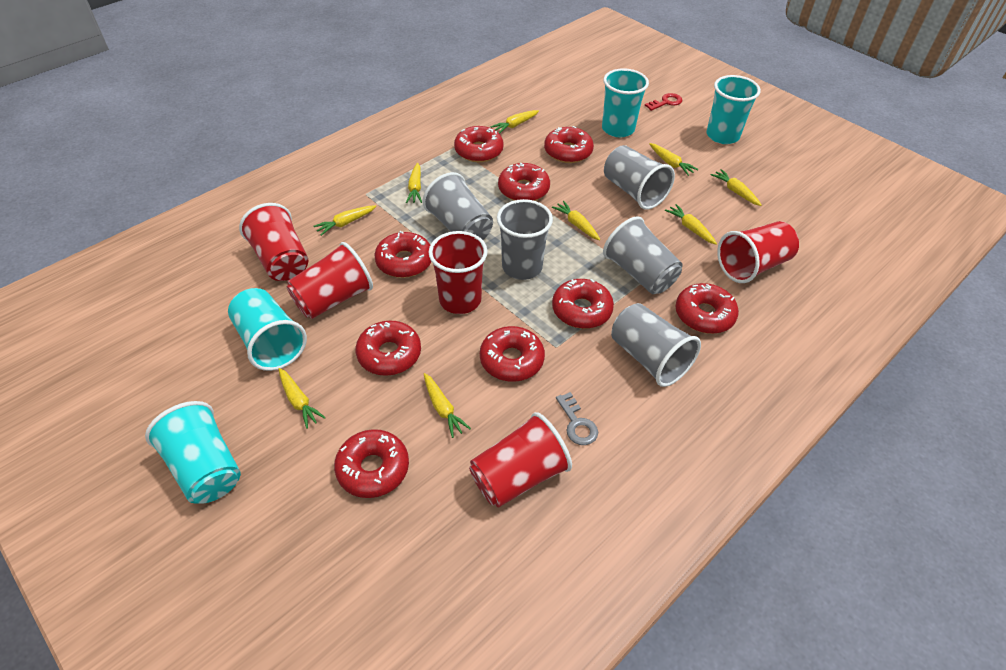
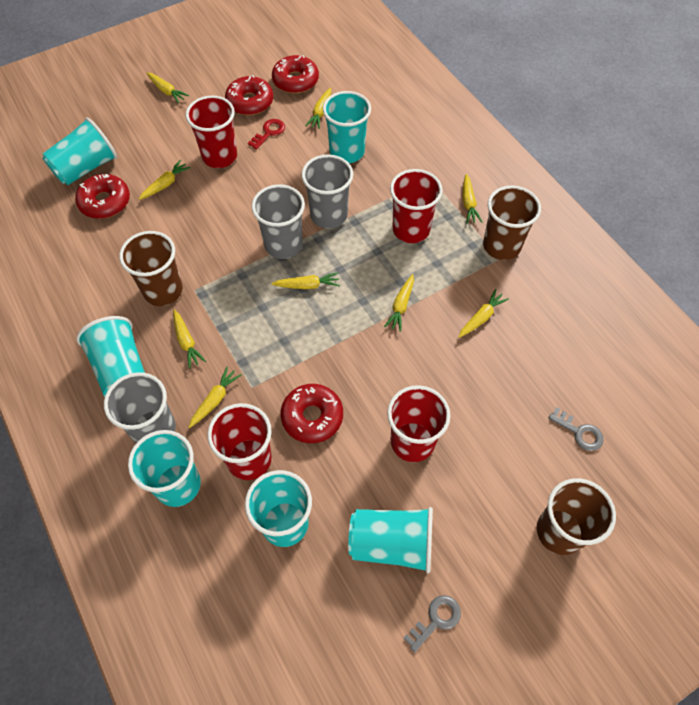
brown cup: 0 -> 3
grey cup: 5 -> 3
grey key: 1 -> 2
red cup: 5 -> 4
red donut: 9 -> 4
turquoise cup: 4 -> 6

